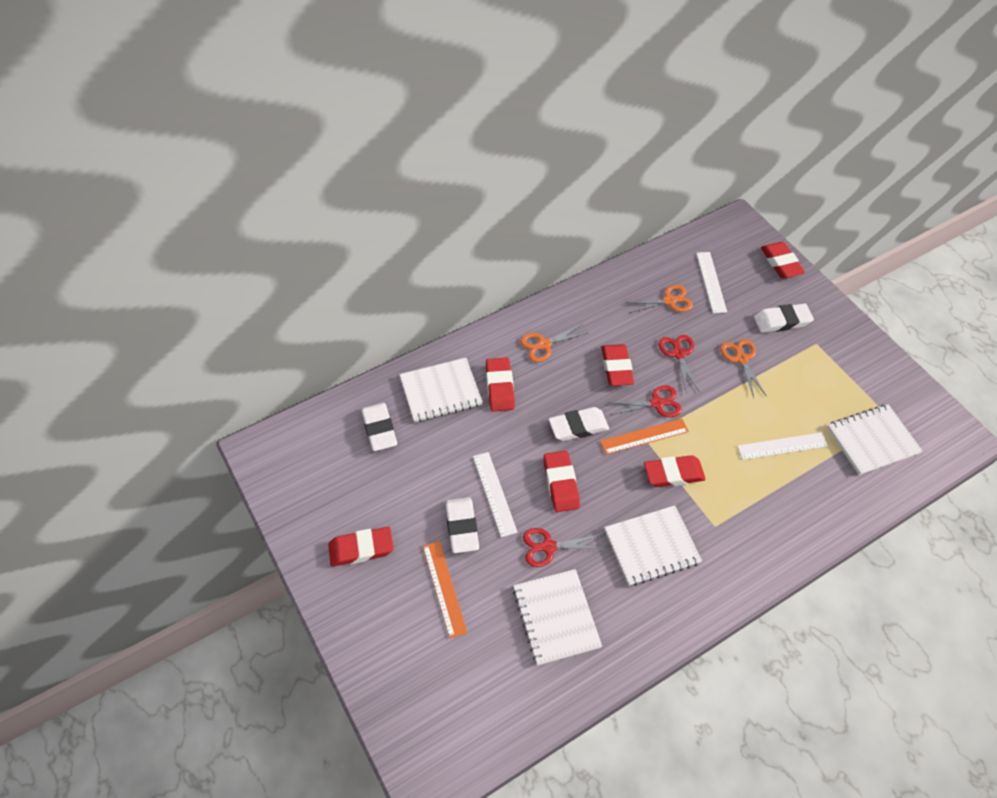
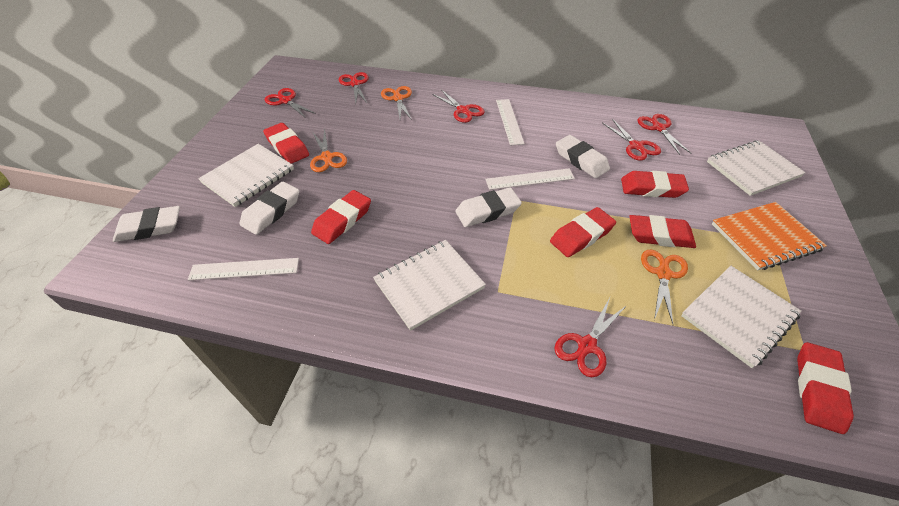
orange notebook: 0 -> 1
orange ruler: 2 -> 0
red scissors: 3 -> 6

